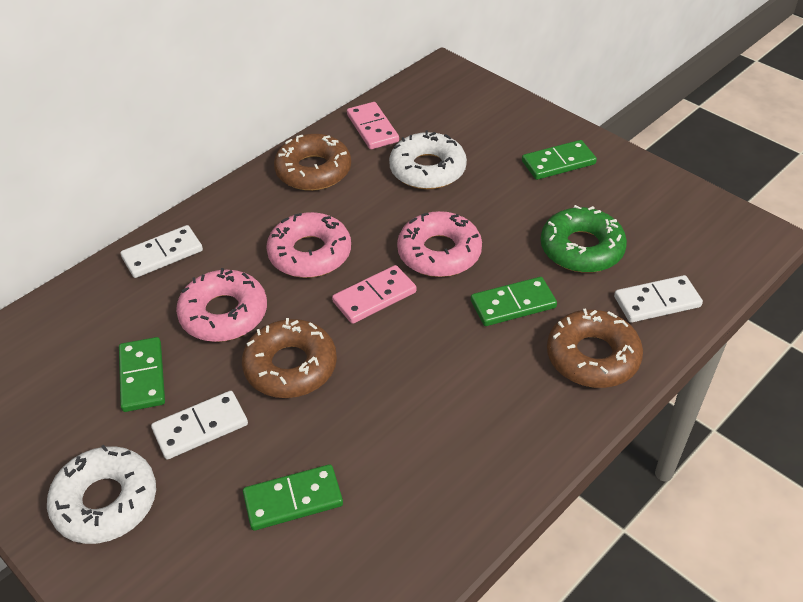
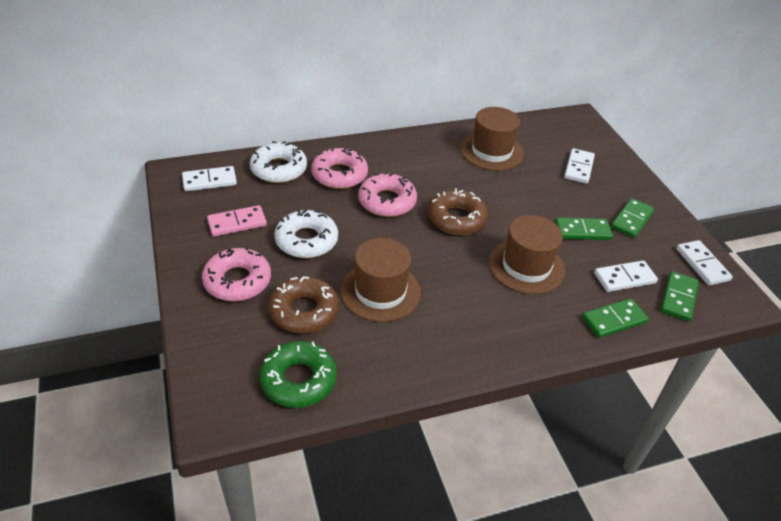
brown donut: 3 -> 2
brown hat: 0 -> 3
pink domino: 2 -> 1
white domino: 3 -> 4

